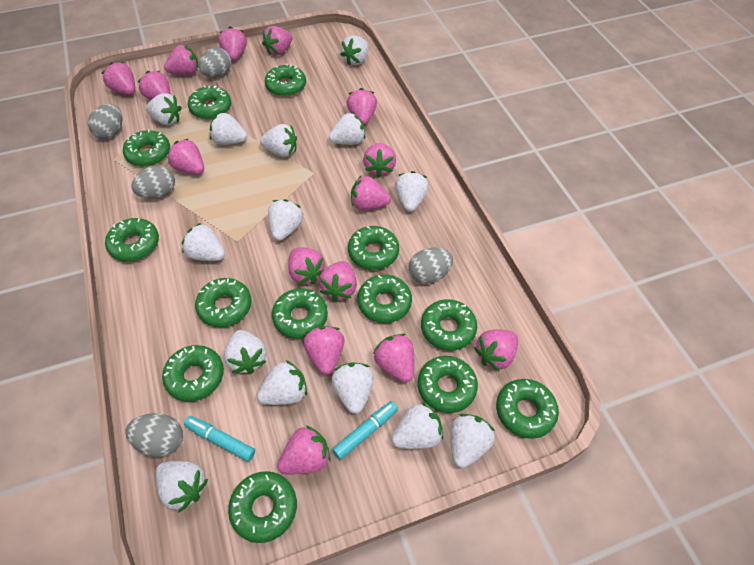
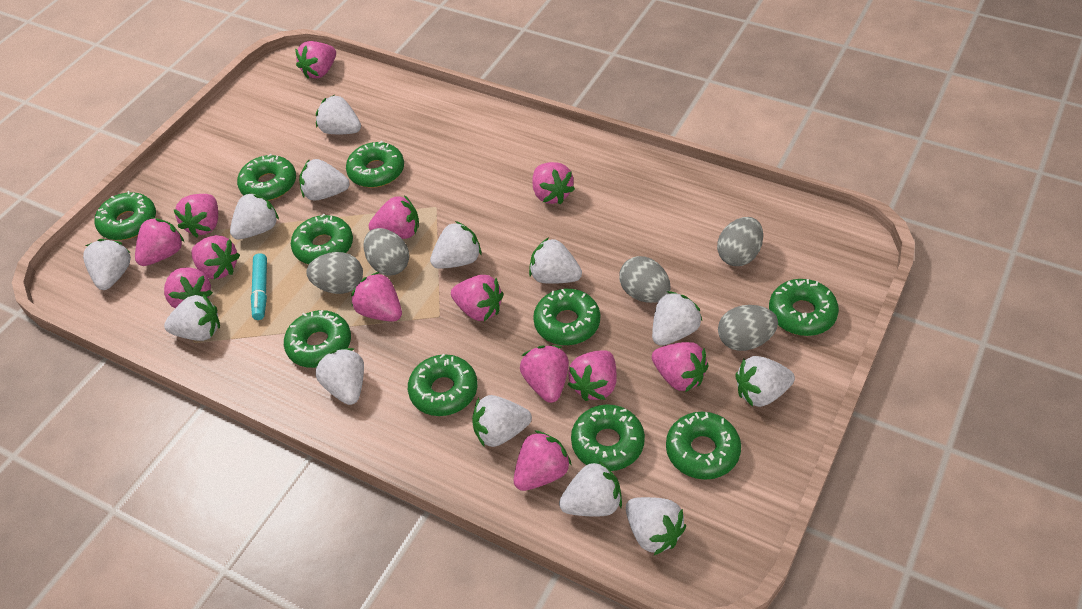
green donut: 13 -> 10
pink strawberry: 15 -> 13
turquoise marker: 2 -> 1
white strawberry: 14 -> 13

